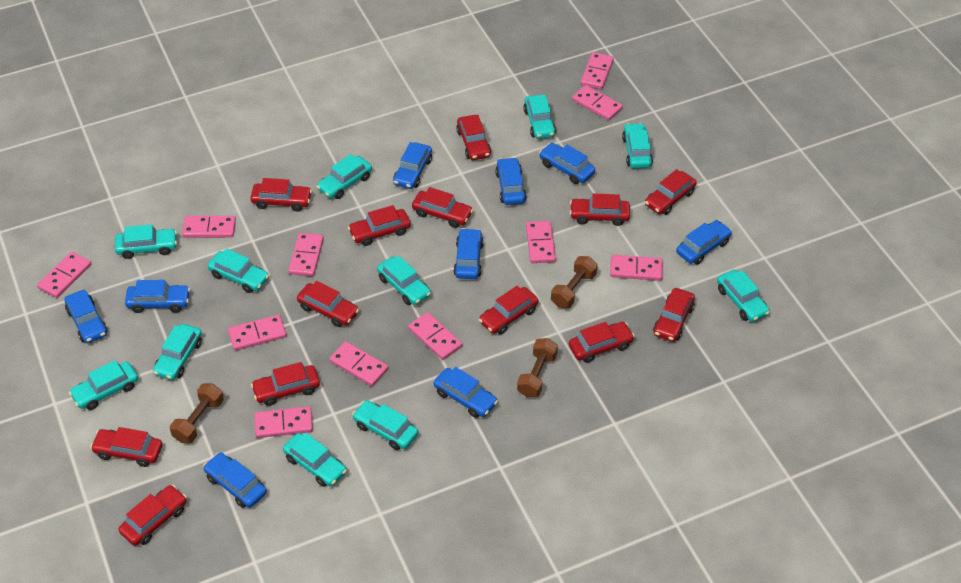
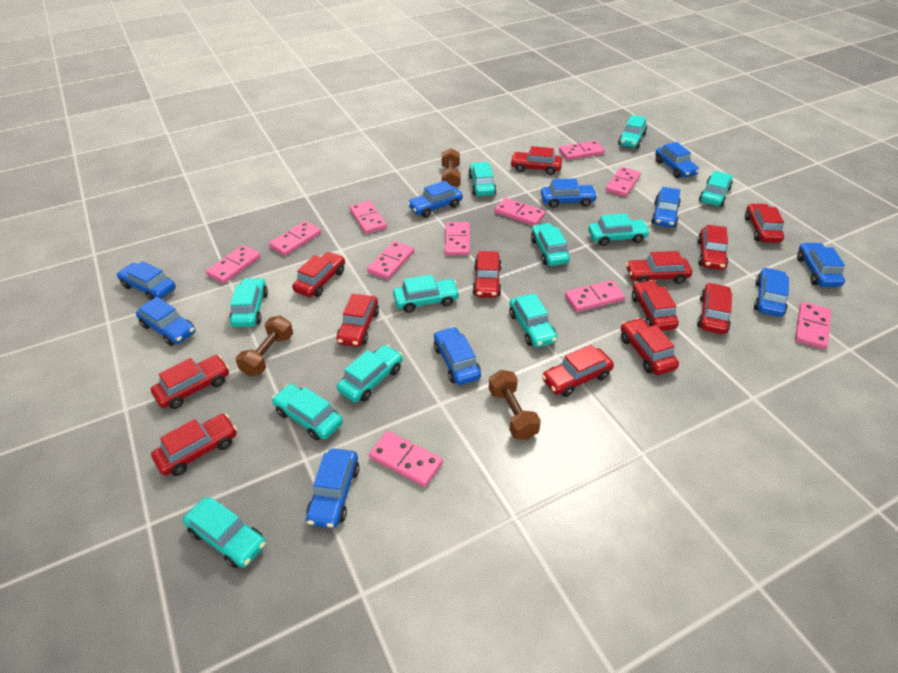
blue car: 9 -> 10

